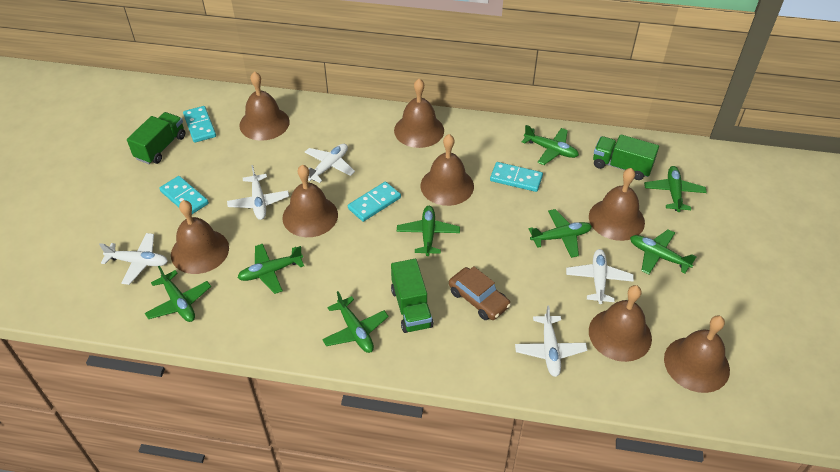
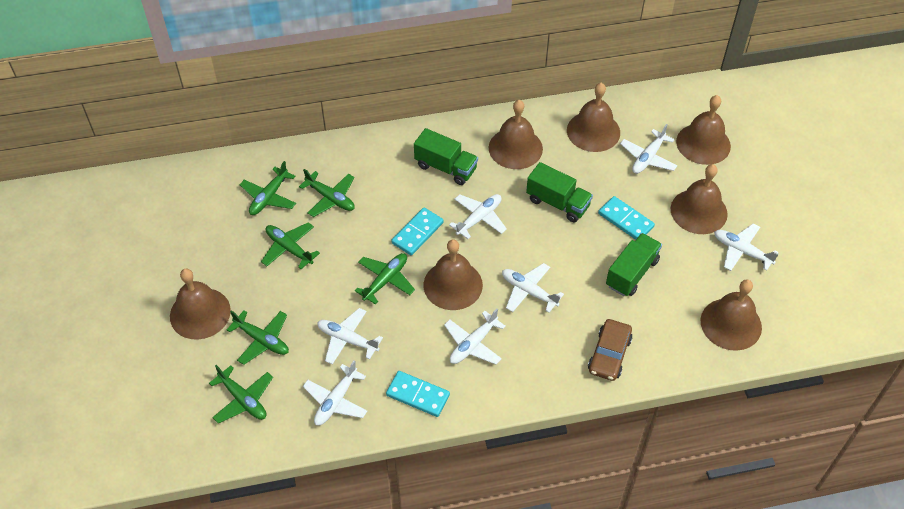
brown bell: 8 -> 7
green plane: 8 -> 6
turquoise domino: 4 -> 3
white plane: 5 -> 7

